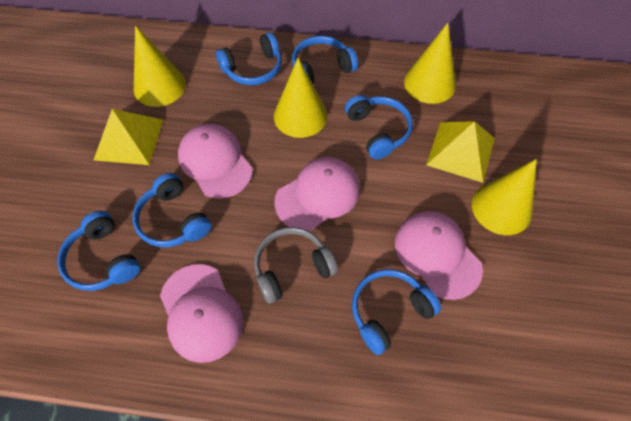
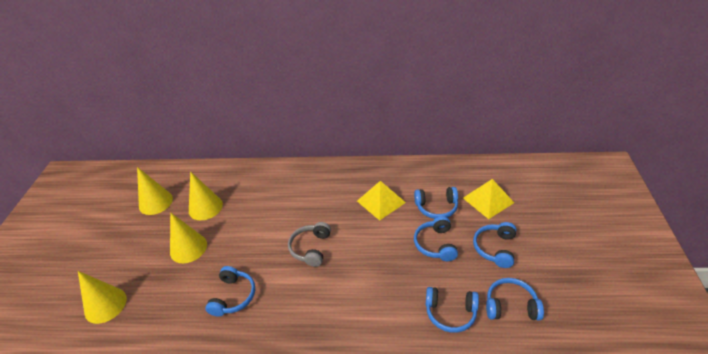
pink cap: 4 -> 0

